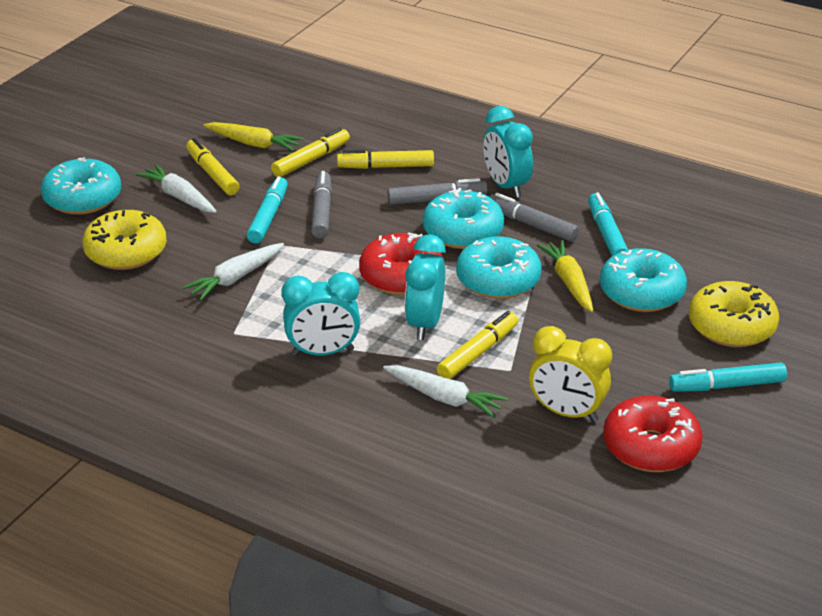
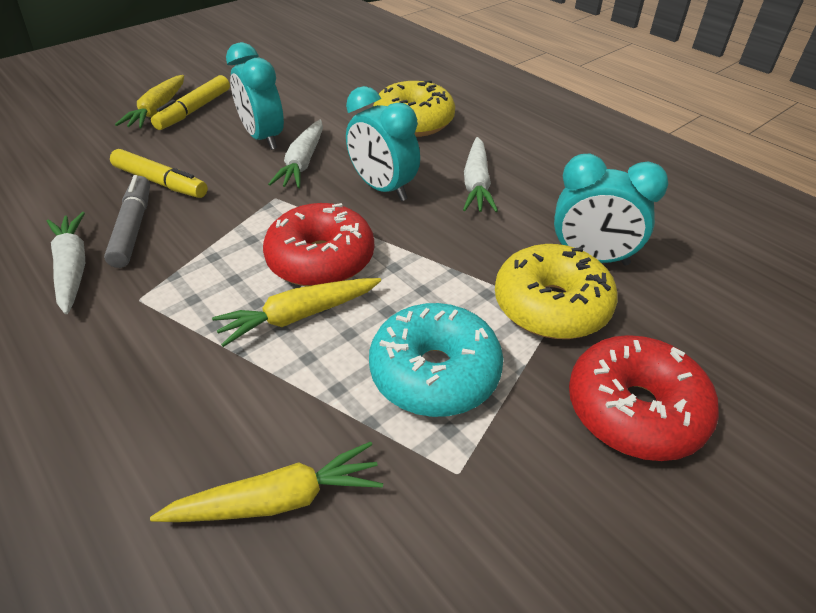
grey marker: 3 -> 1
turquoise donut: 4 -> 1
turquoise marker: 3 -> 0
yellow carrot: 2 -> 3
yellow clock: 1 -> 0
yellow marker: 4 -> 2

